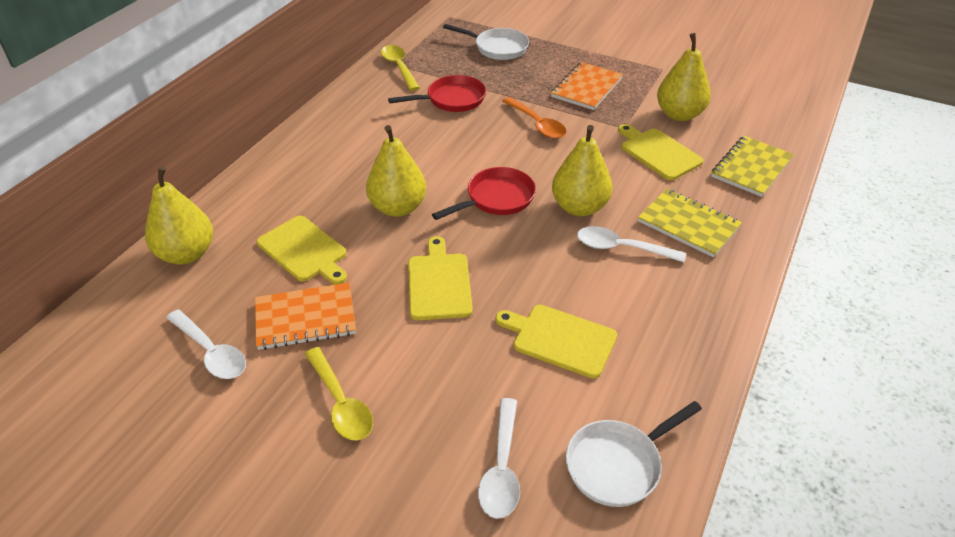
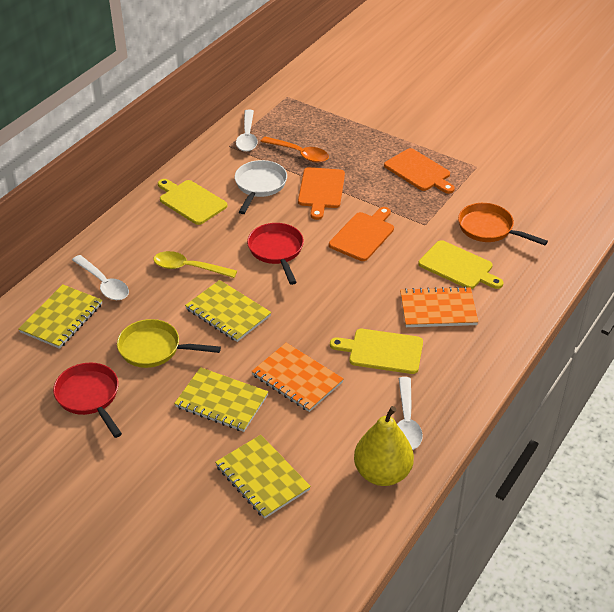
orange cutting board: 0 -> 3
orange pan: 0 -> 1
white pan: 2 -> 1
yellow cutting board: 4 -> 3
yellow notebook: 2 -> 4
yellow pan: 0 -> 1
yellow pear: 4 -> 1
yellow spoon: 2 -> 1

